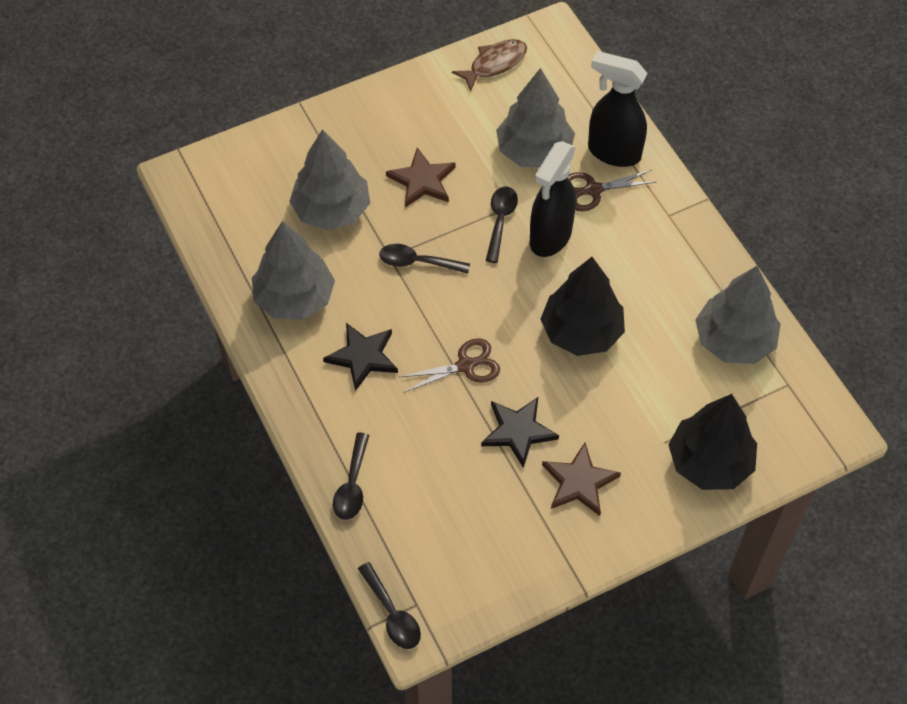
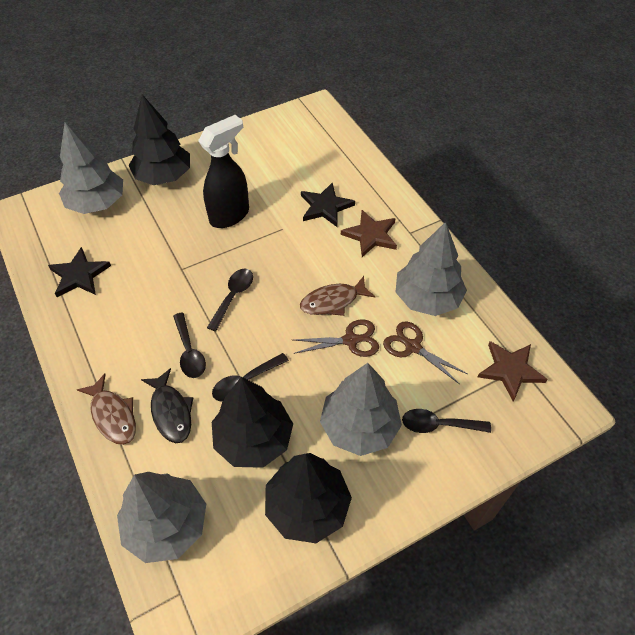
black fish: 0 -> 1
black spray bottle: 2 -> 1
black tree: 2 -> 3
brown fish: 1 -> 2

